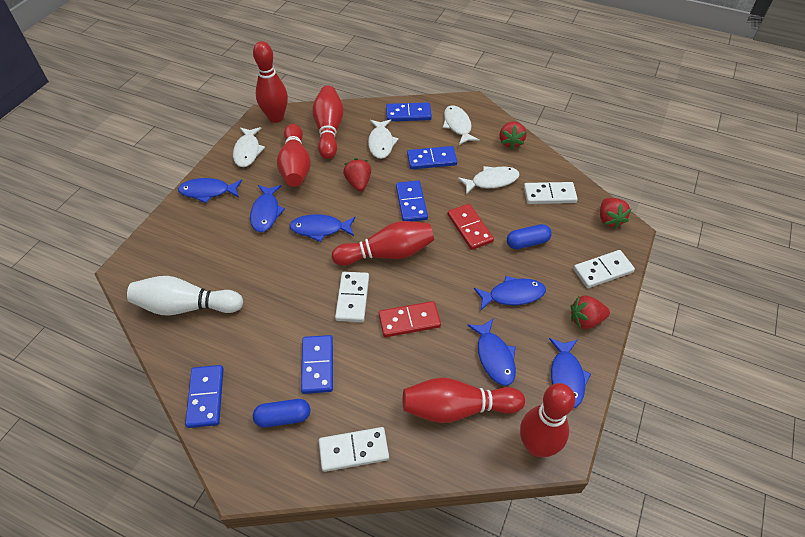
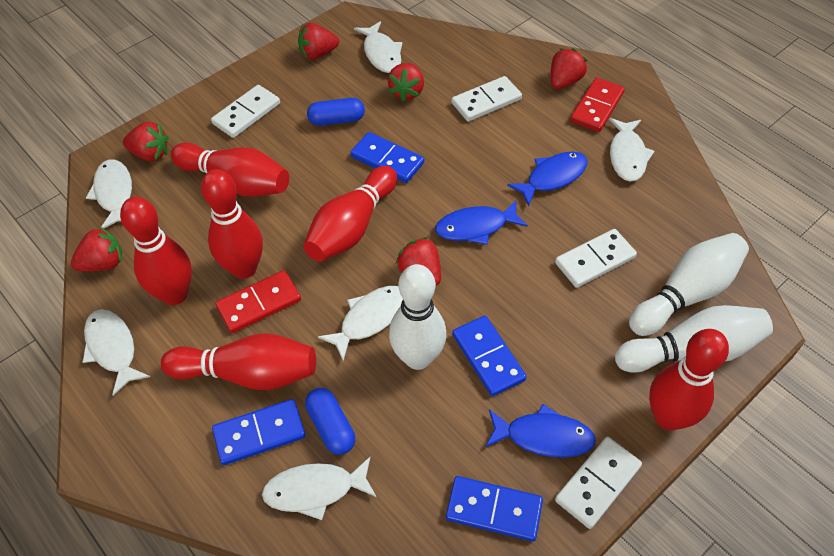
blue domino: 5 -> 4
blue fish: 6 -> 3
red strawberry: 4 -> 6
white bowling pin: 1 -> 3
white fish: 4 -> 6

